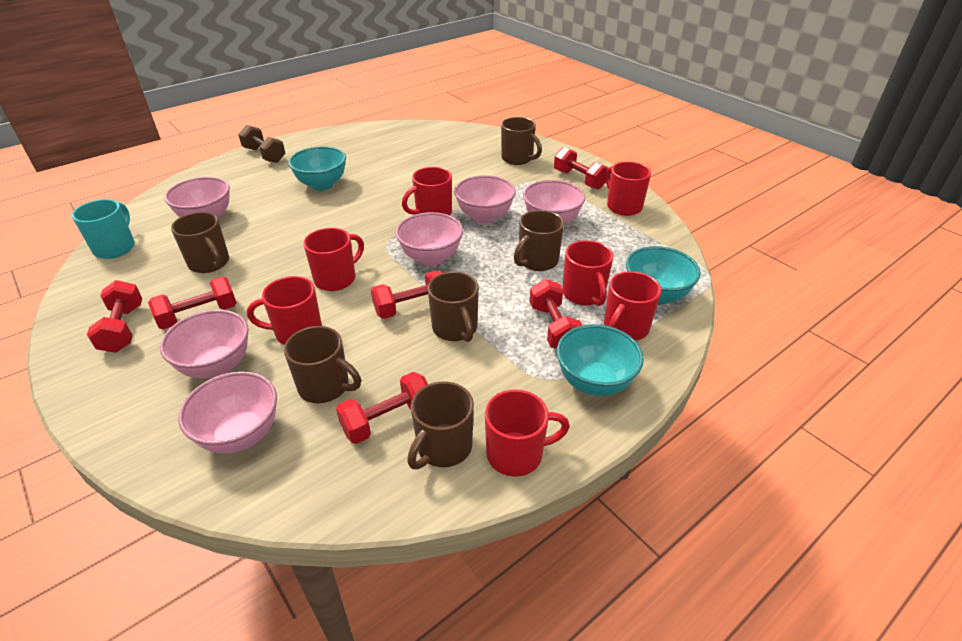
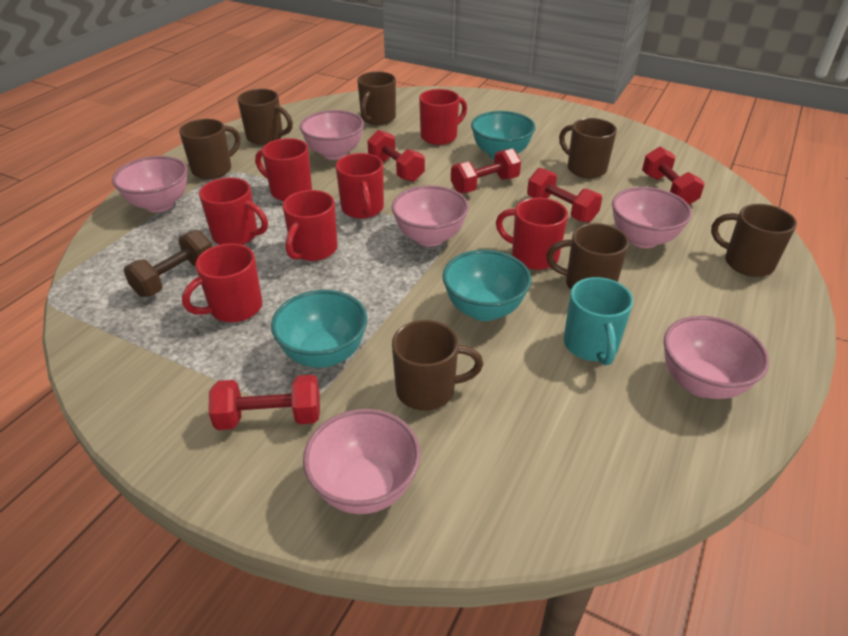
brown mug: 6 -> 7
red dumbbell: 6 -> 5

